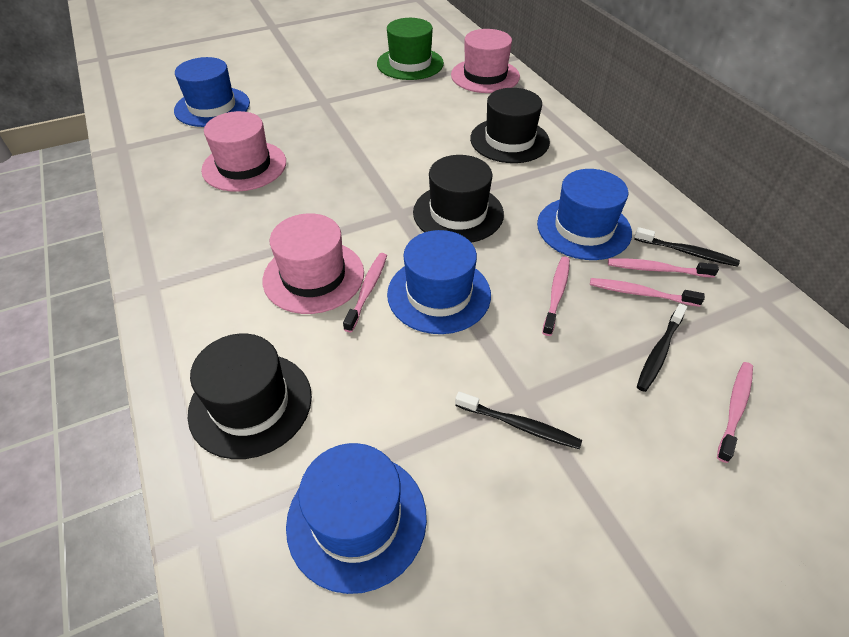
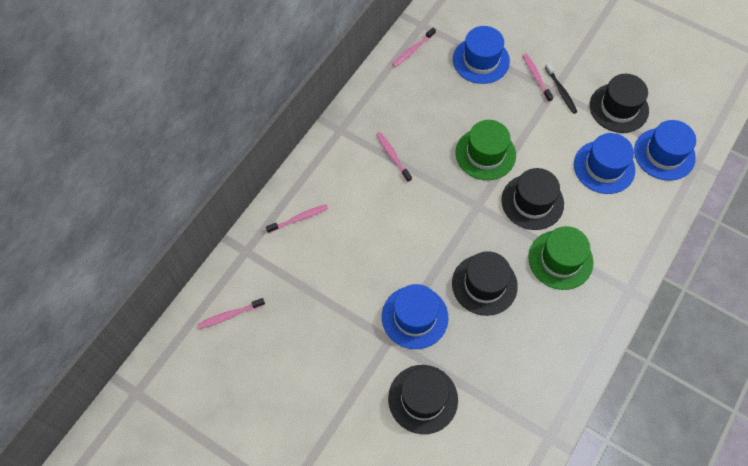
black hat: 3 -> 4
black toothbrush: 3 -> 1
green hat: 1 -> 2
pink hat: 3 -> 0

